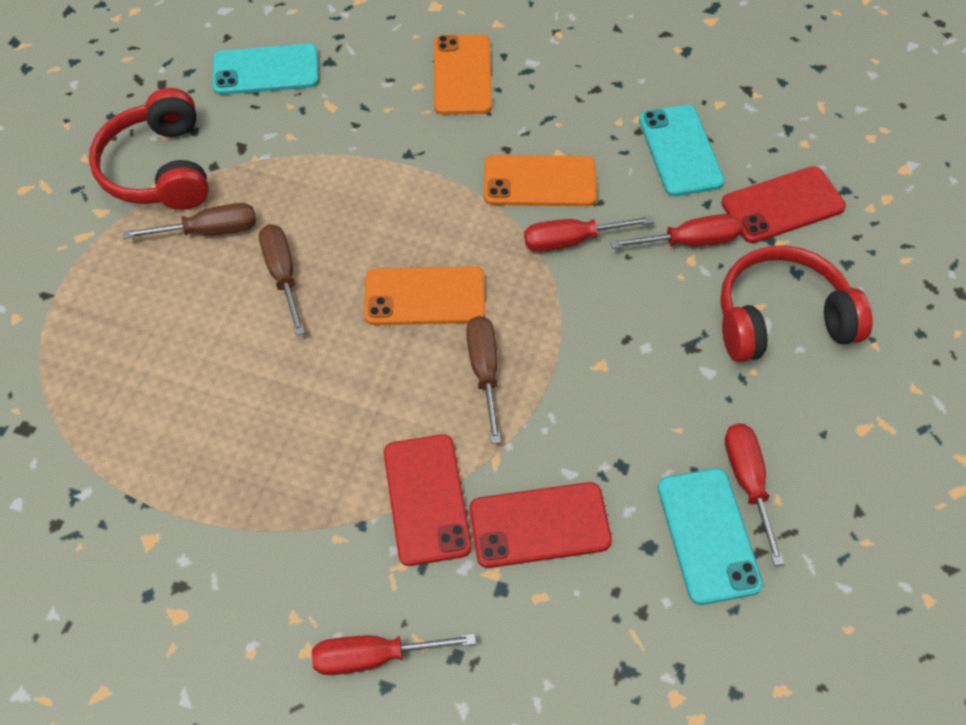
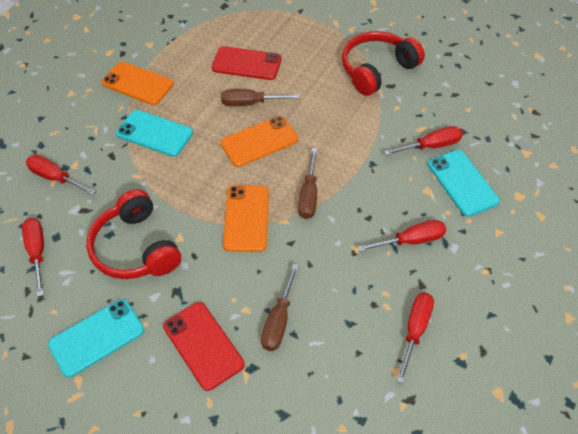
red phone: 3 -> 2
red screwdriver: 4 -> 5

